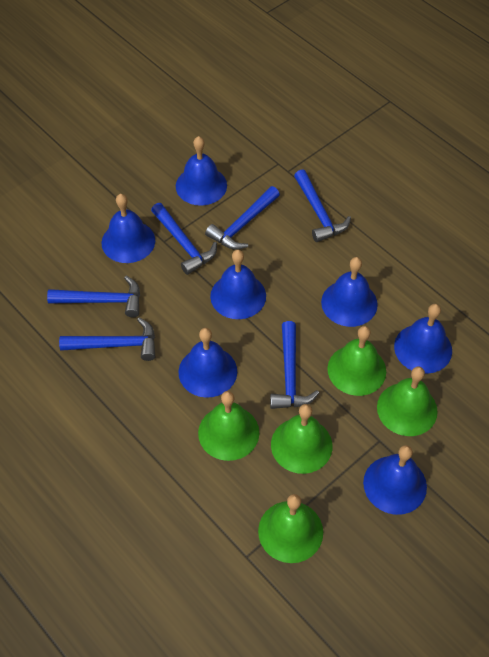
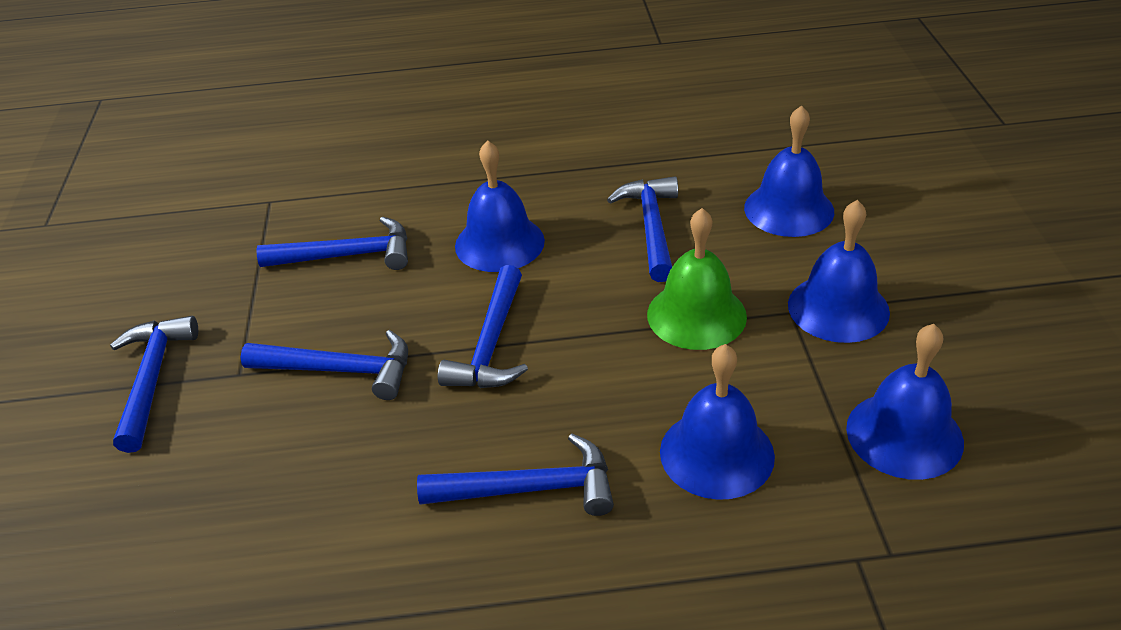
blue bell: 7 -> 5
green bell: 5 -> 1

